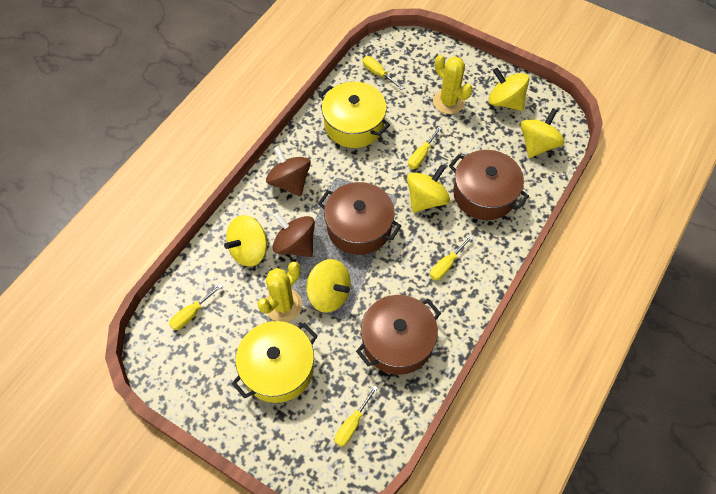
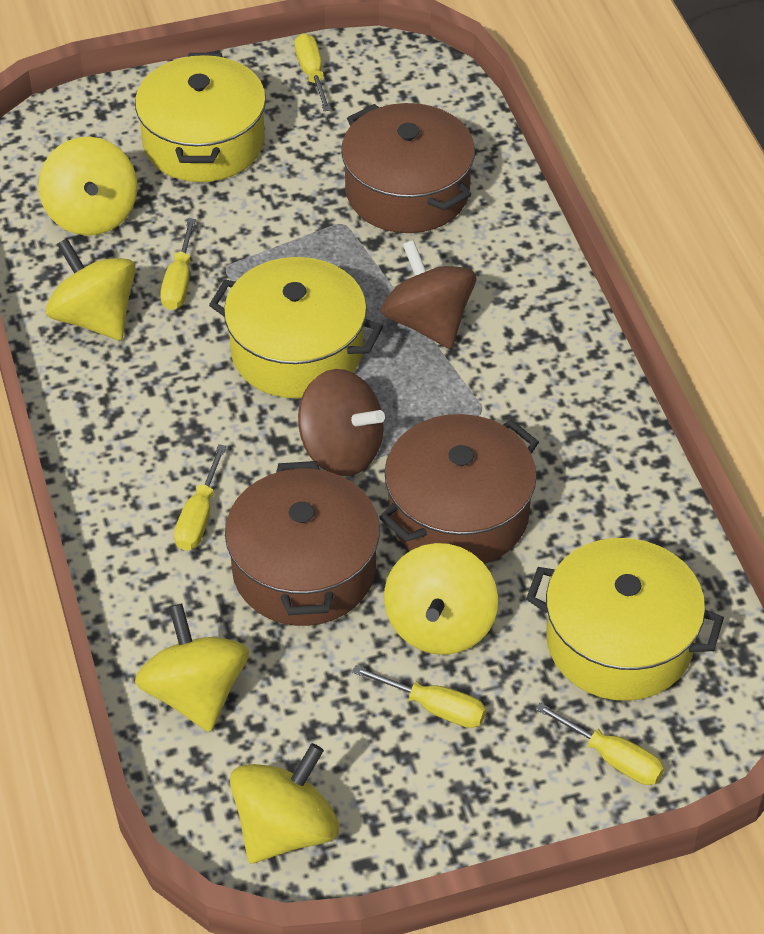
yellow cactus: 2 -> 0
yellow pot: 2 -> 3

